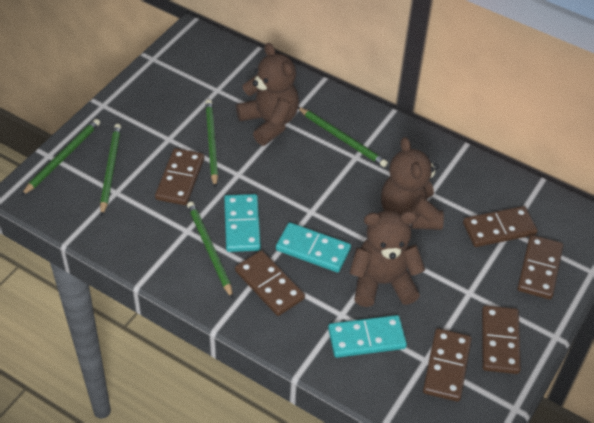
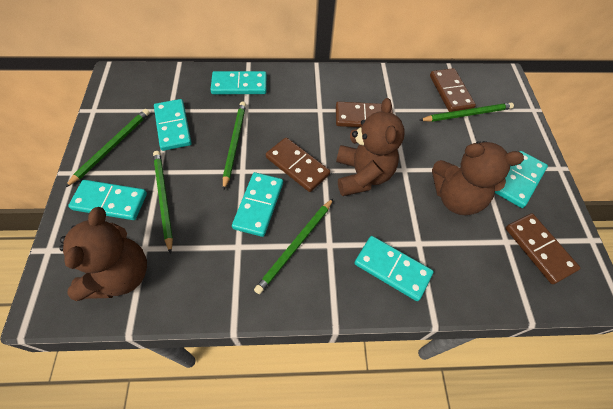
brown domino: 6 -> 4
turquoise domino: 3 -> 6

